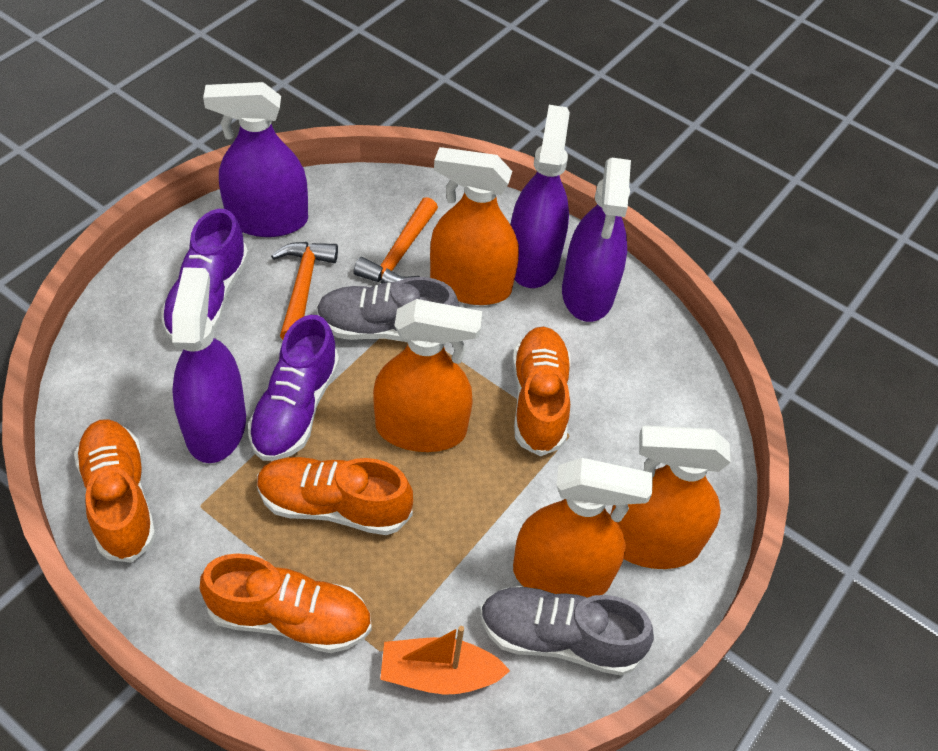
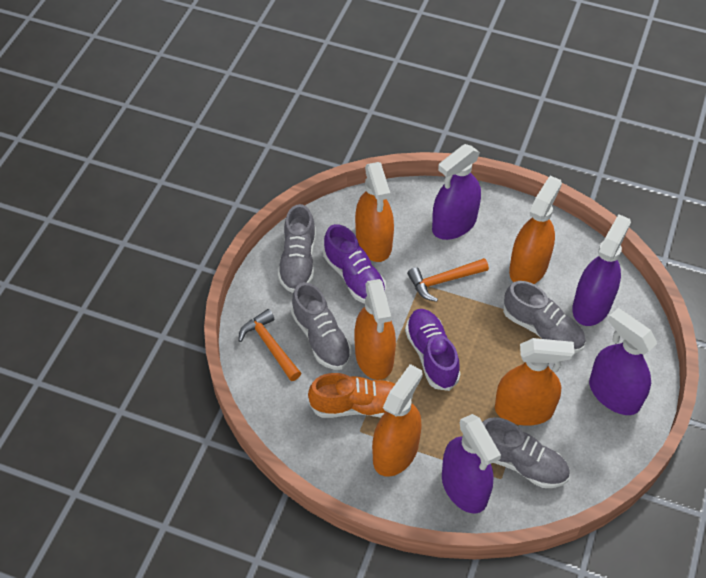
grey shoe: 2 -> 4
orange boat: 1 -> 0
orange shoe: 4 -> 1
orange spray bottle: 4 -> 5

